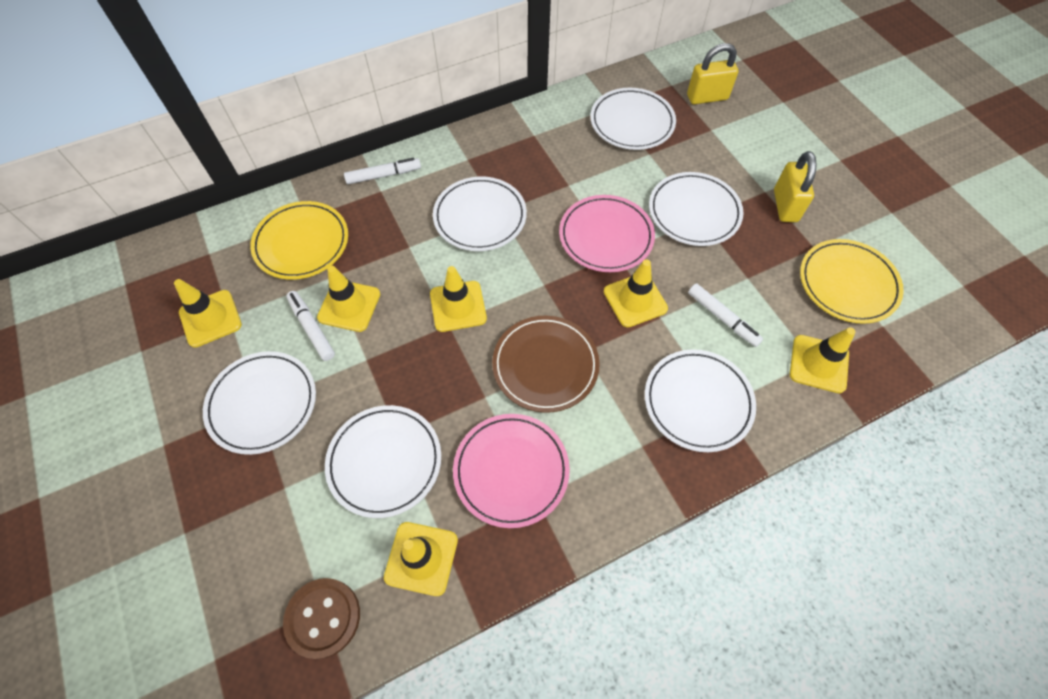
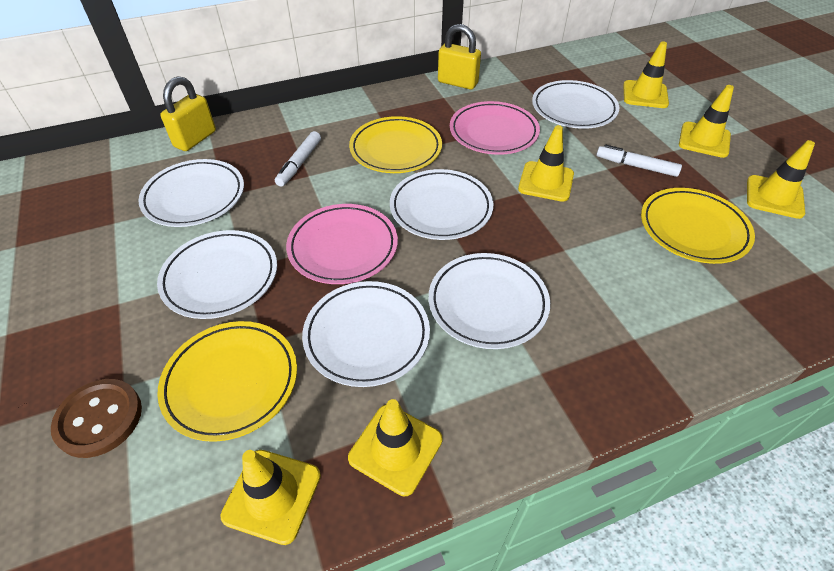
brown plate: 1 -> 0
white marker: 3 -> 2
yellow plate: 2 -> 3

